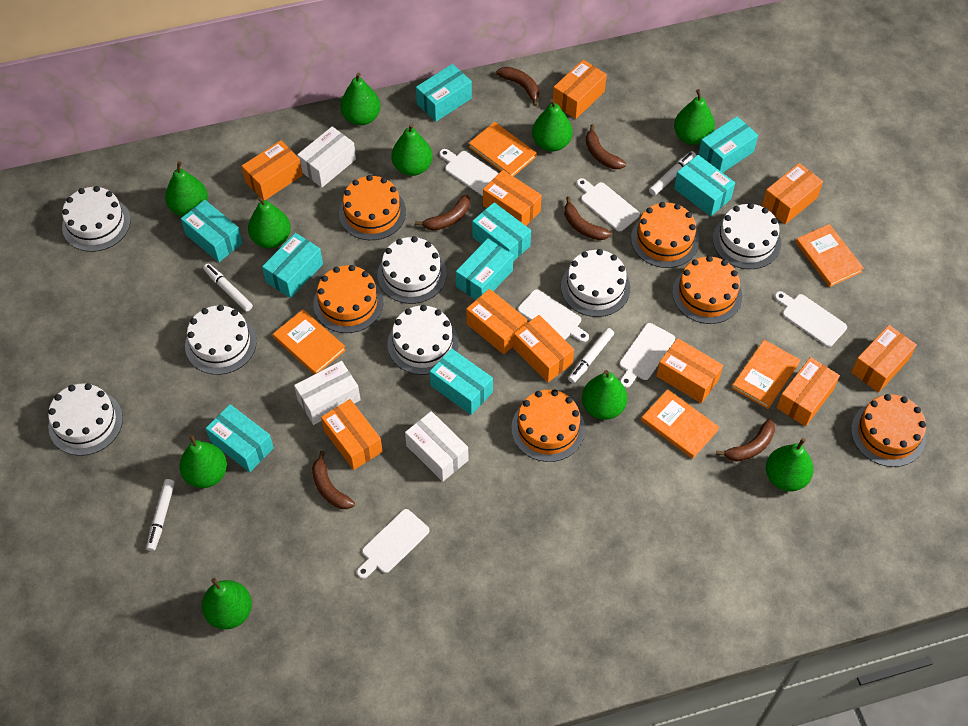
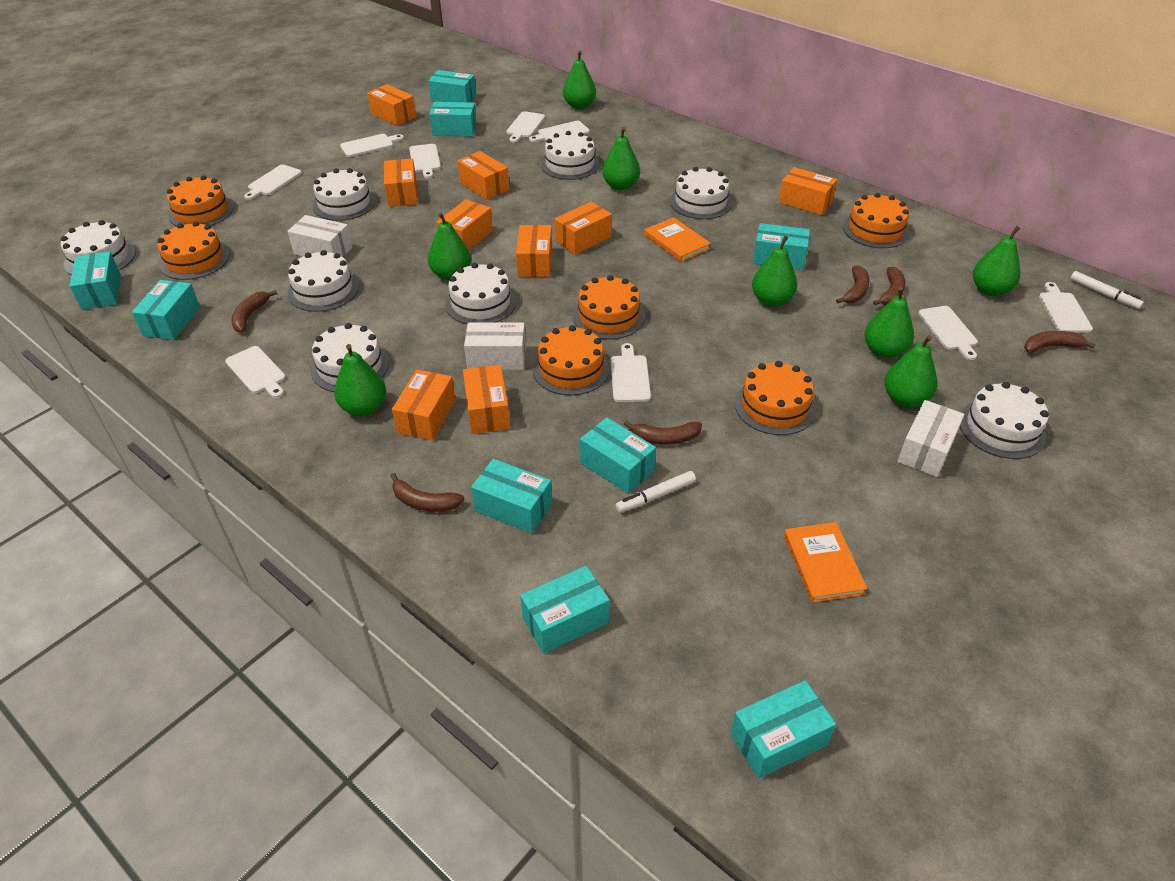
green pear: 10 -> 8
orange book: 5 -> 2
orange box: 10 -> 9
white cake: 7 -> 8
white cutting board: 6 -> 9
white marker: 4 -> 2

